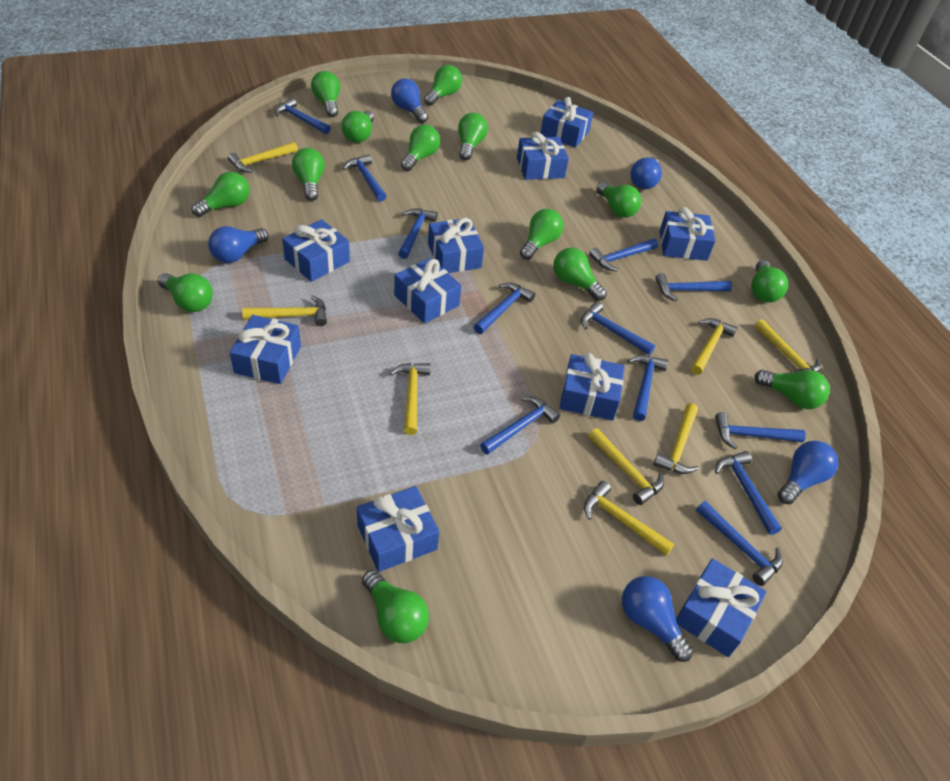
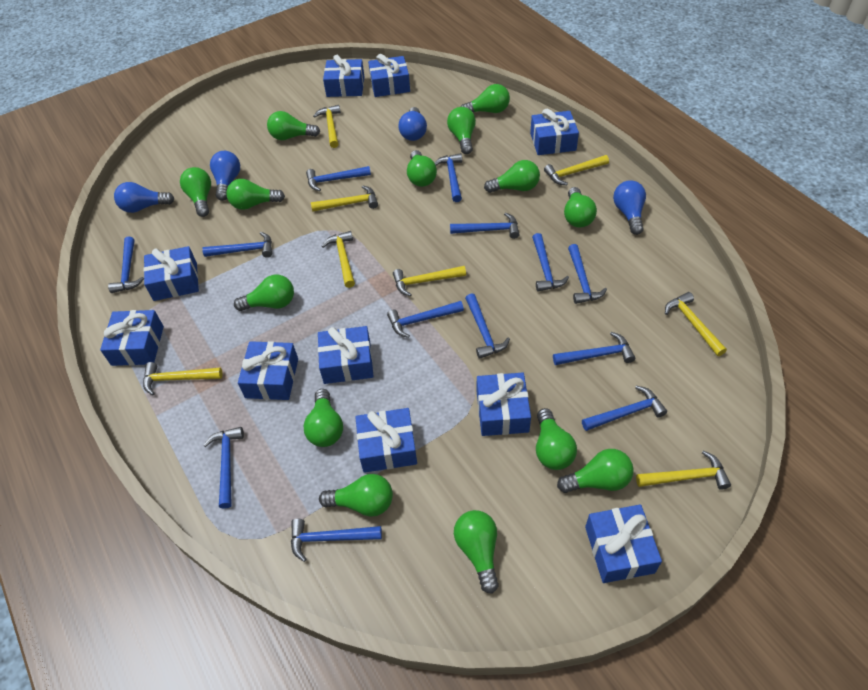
blue hammer: 12 -> 13
blue light bulb: 5 -> 4

